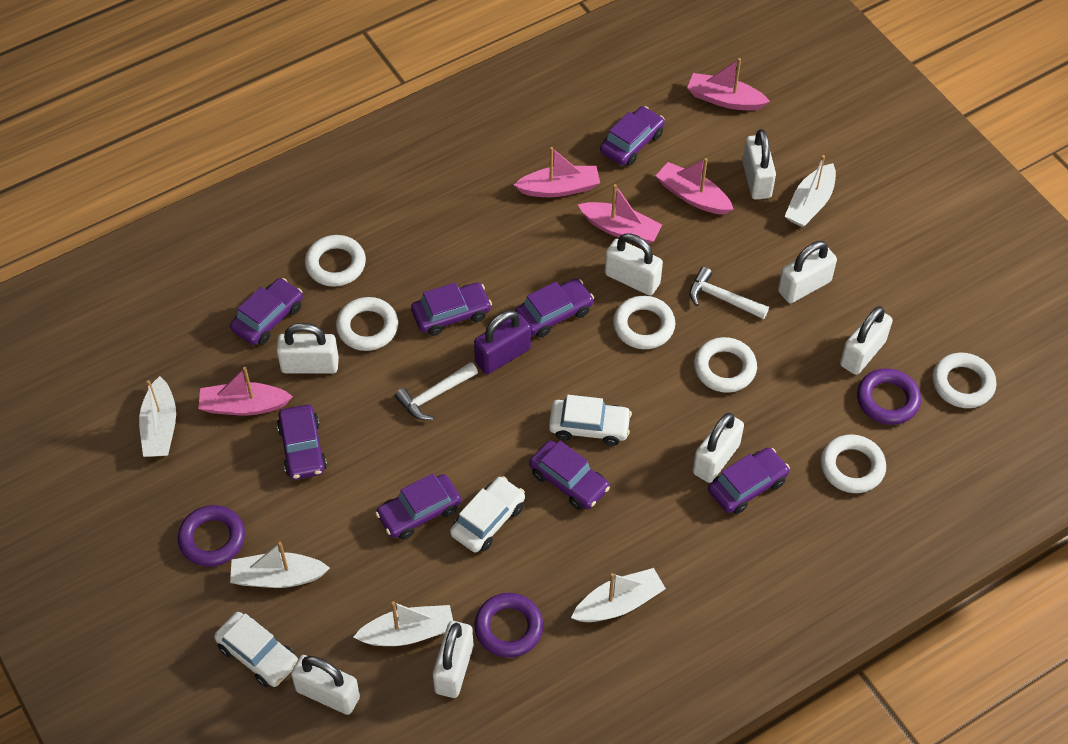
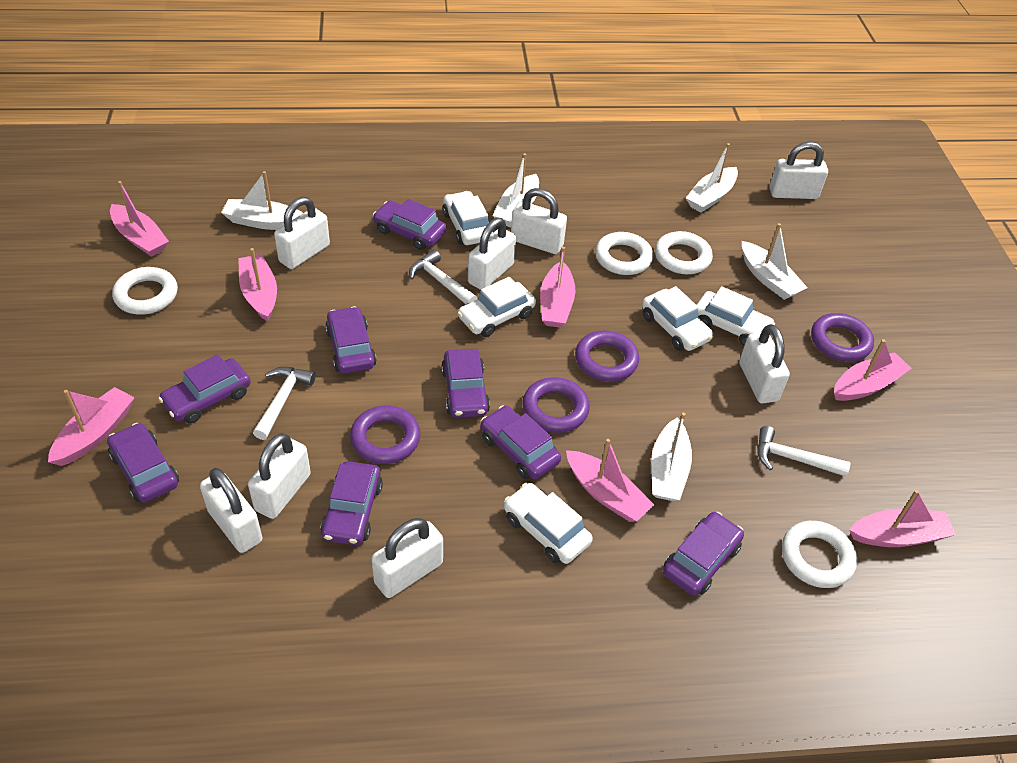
pink boat: 5 -> 7
purple padlock: 1 -> 0
purple ring: 3 -> 4
white car: 3 -> 5
white hammer: 2 -> 3
white ring: 6 -> 4

